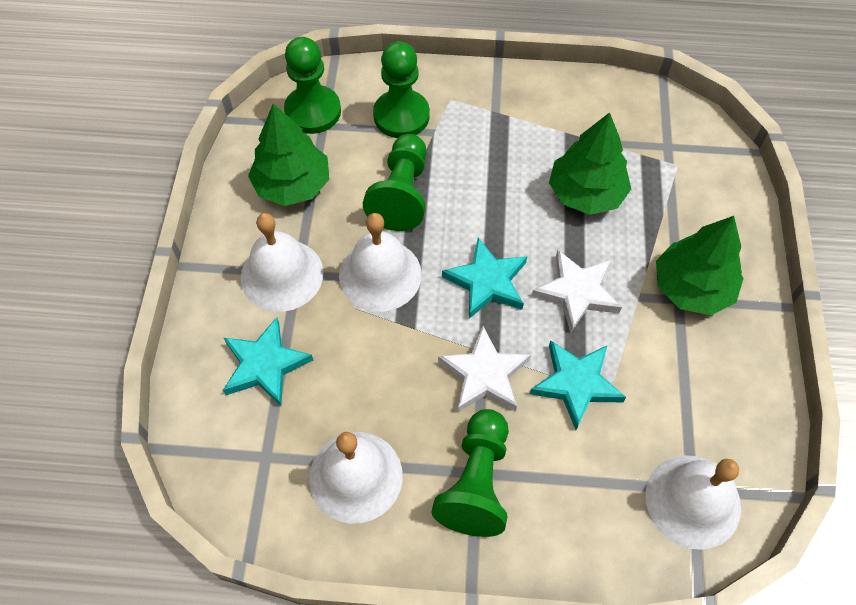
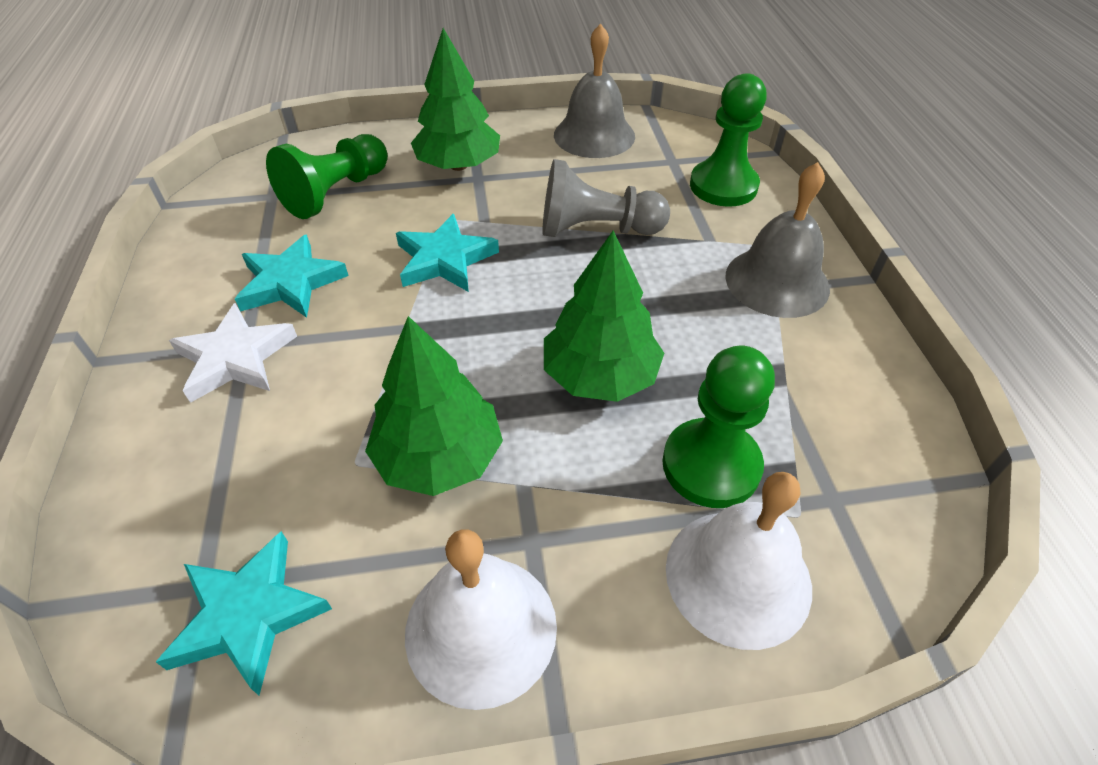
green pawn: 4 -> 3
grey bell: 0 -> 2
grey pawn: 0 -> 1
white bell: 4 -> 2
white star: 2 -> 1

